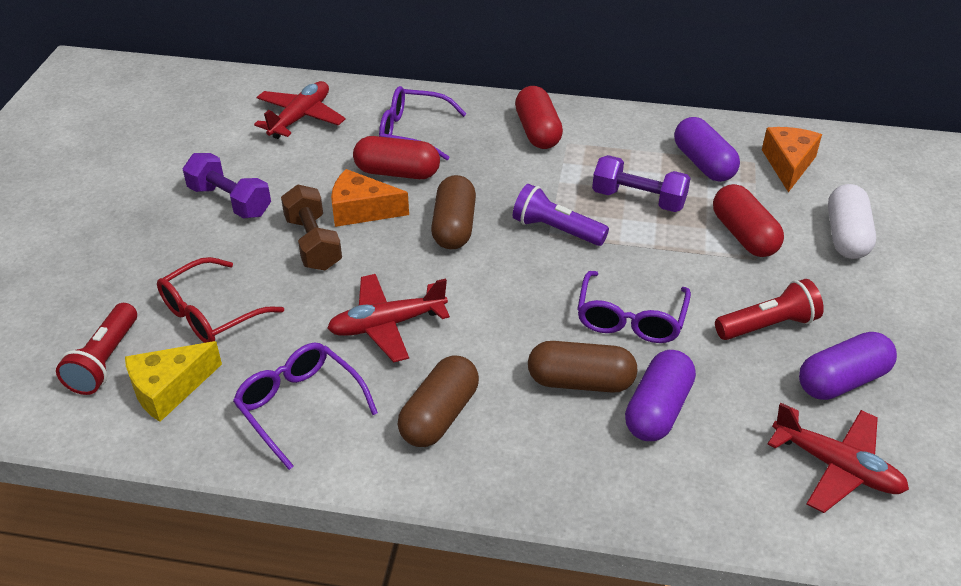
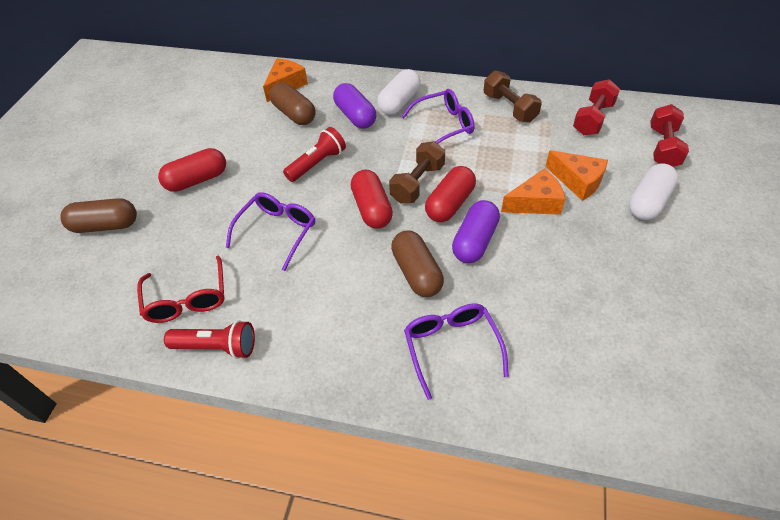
brown dumbbell: 1 -> 2
orange cheese: 2 -> 3
purple capsule: 3 -> 2
purple dumbbell: 2 -> 0
purple flashlight: 1 -> 0
red dumbbell: 0 -> 2
red plane: 3 -> 0
white capsule: 1 -> 2
yellow cheese: 1 -> 0

